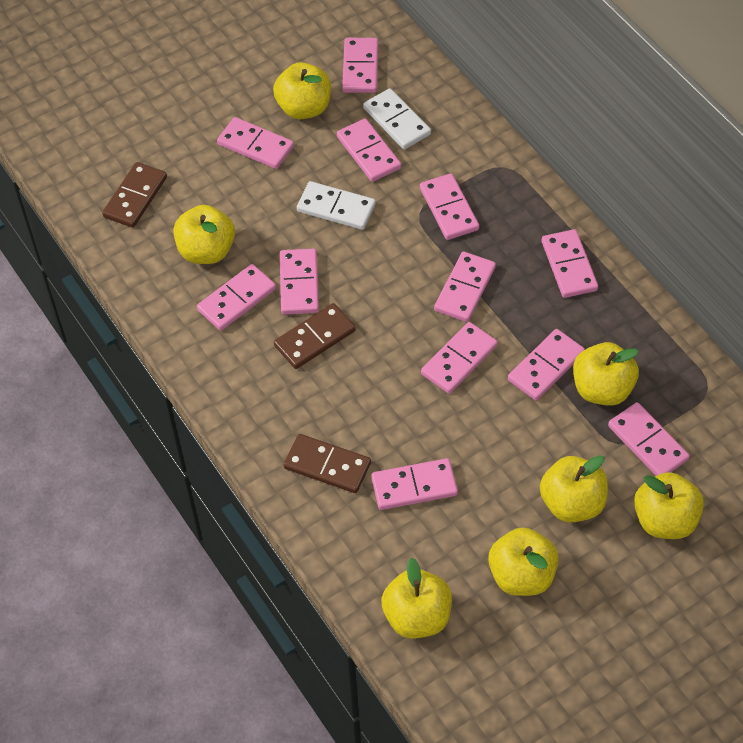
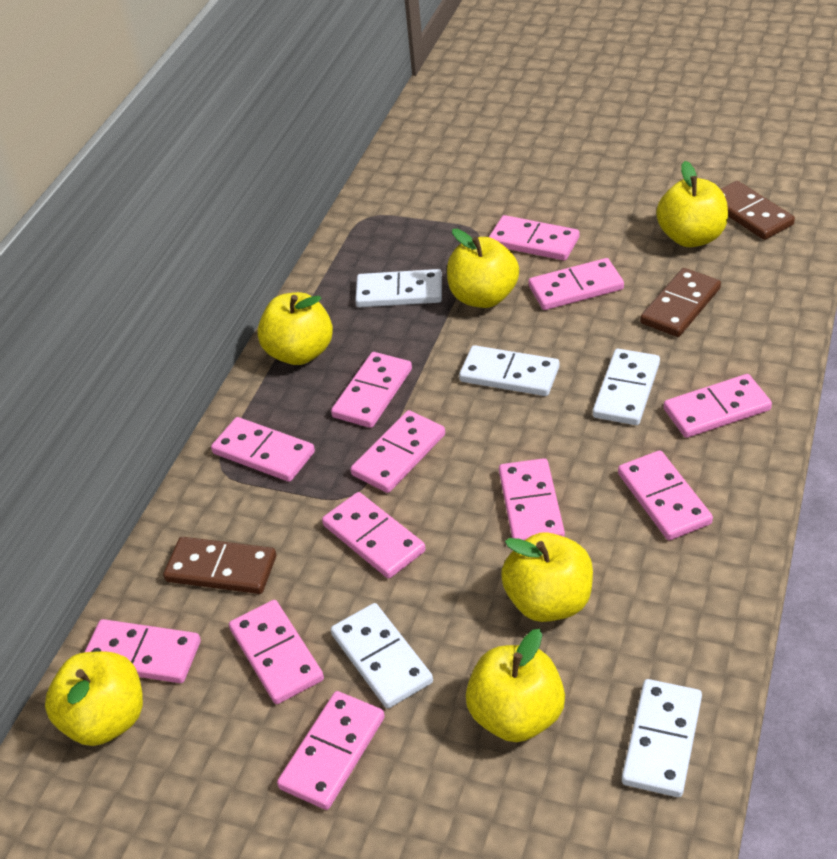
white domino: 2 -> 5
yellow apple: 7 -> 6

